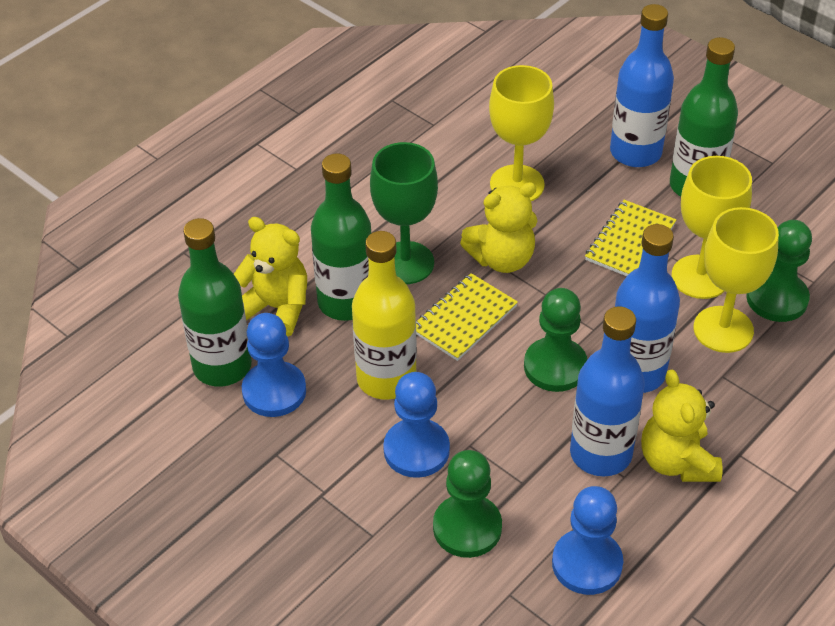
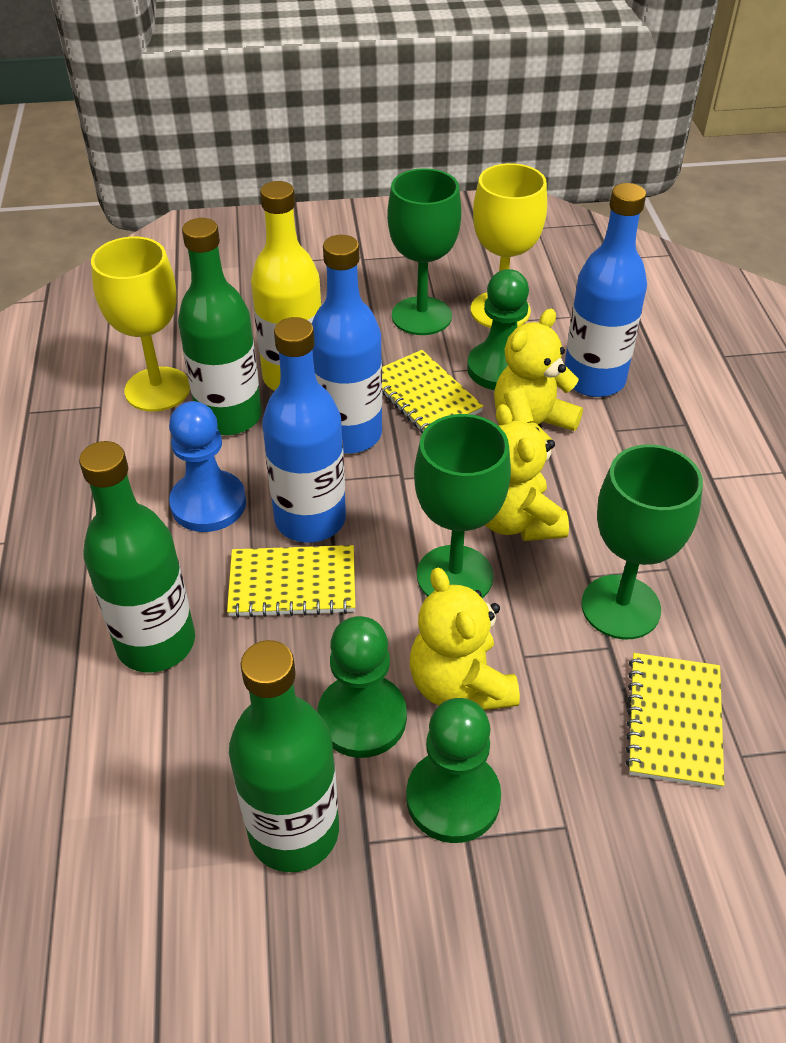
blue pawn: 3 -> 1
green goblet: 1 -> 3
yellow goblet: 3 -> 2
yellow notebook: 2 -> 3

